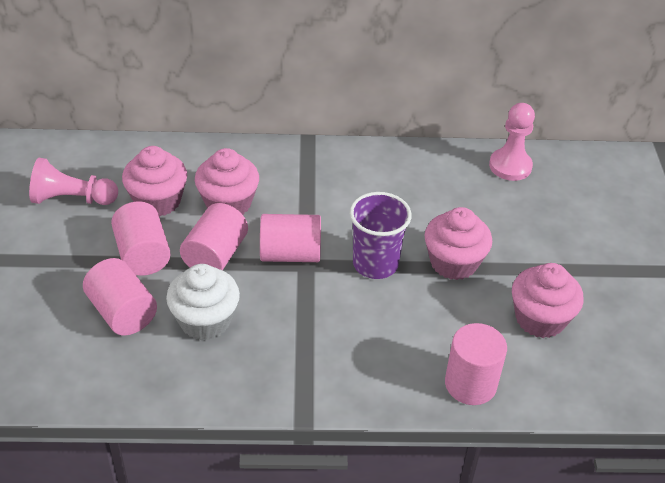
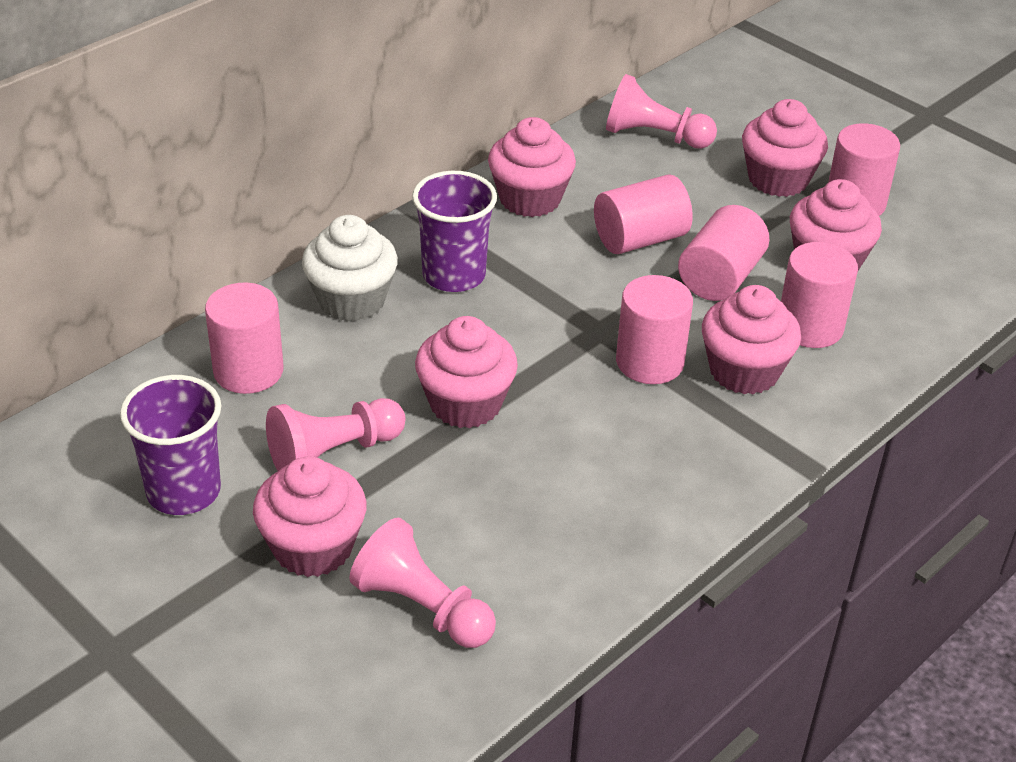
pink cupcake: 4 -> 6
pink cylinder: 5 -> 6
pink pawn: 2 -> 3
purple cup: 1 -> 2

